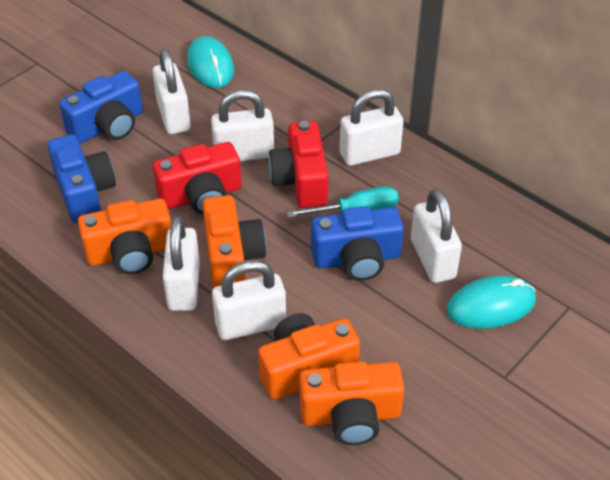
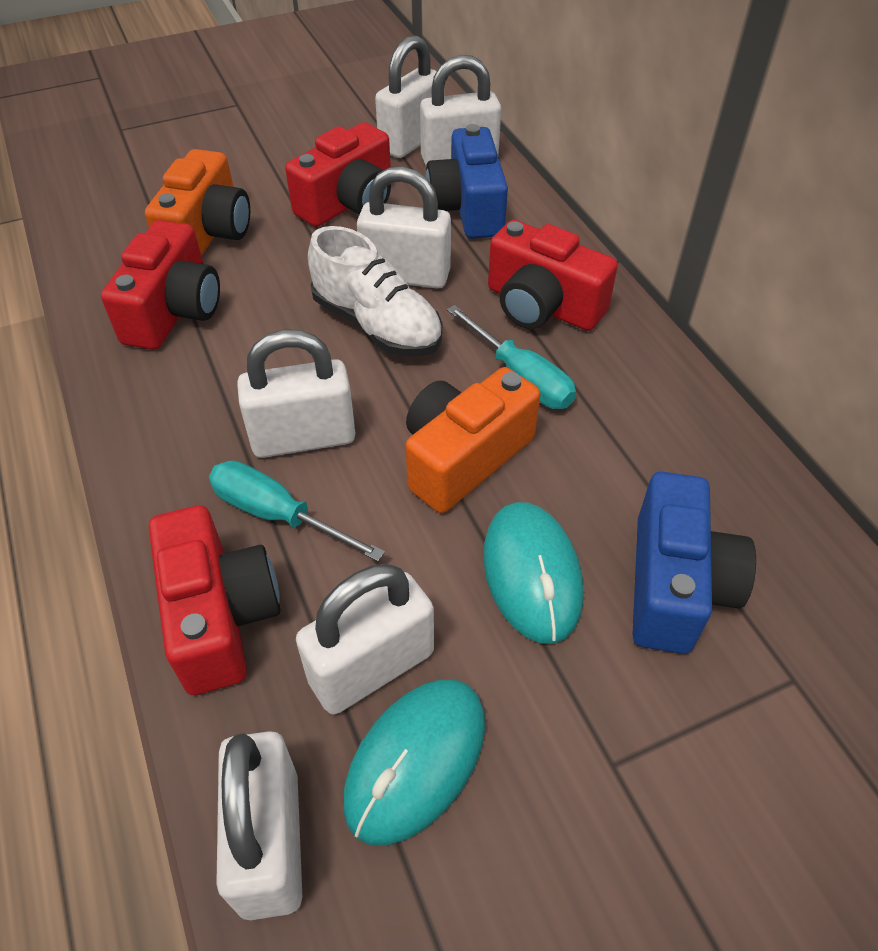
blue camera: 3 -> 2
orange camera: 4 -> 2
red camera: 2 -> 4
turquoise screwdriver: 1 -> 2
white shoe: 0 -> 1

